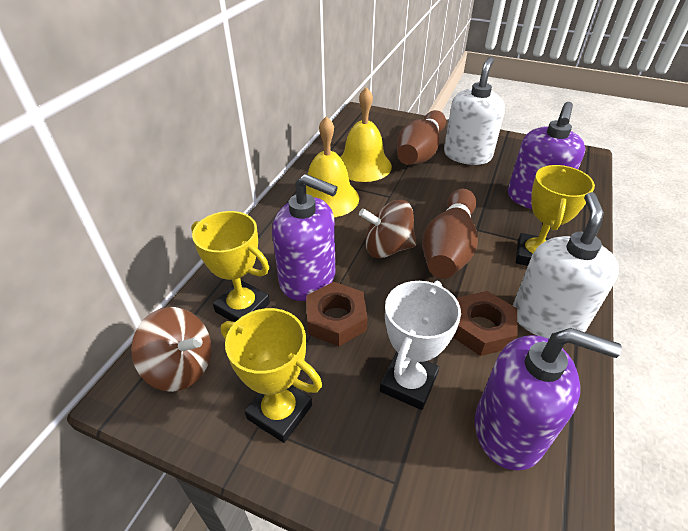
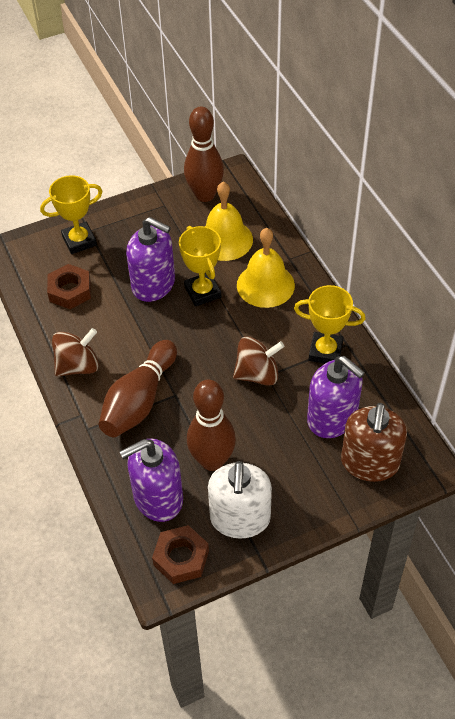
brown bowling pin: 2 -> 3
brown soap dispenser: 0 -> 1
white soap dispenser: 2 -> 1
white trophy: 1 -> 0

